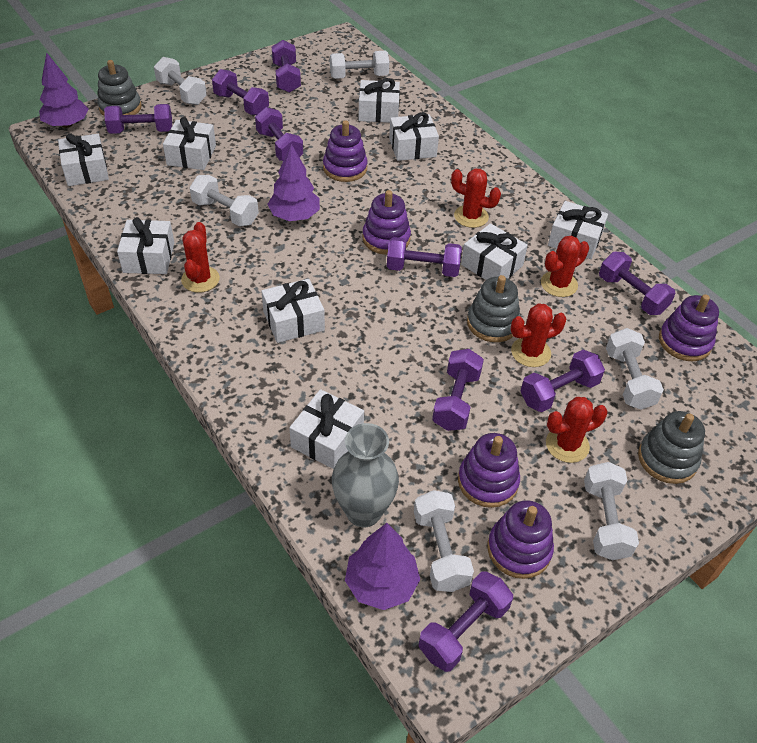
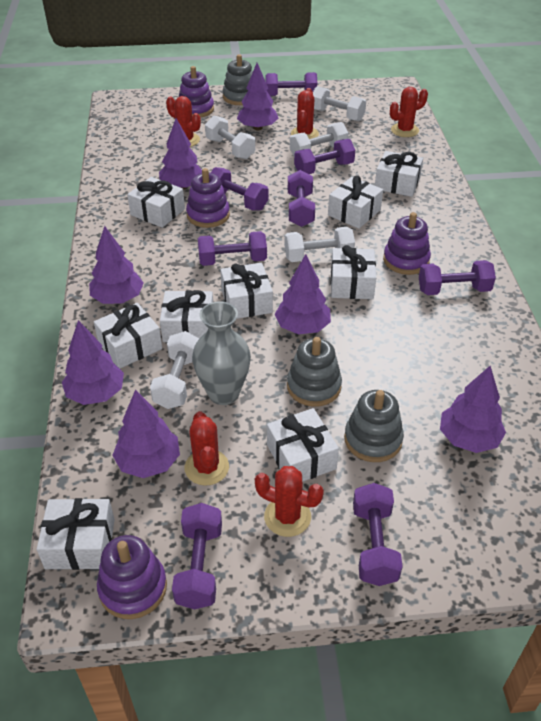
purple dumbbell: 9 -> 8
purple stacking toy: 5 -> 4
purple tree: 3 -> 7
white dumbbell: 6 -> 5

